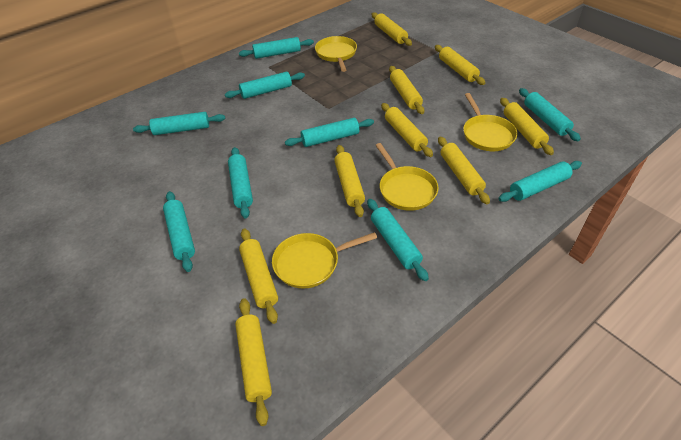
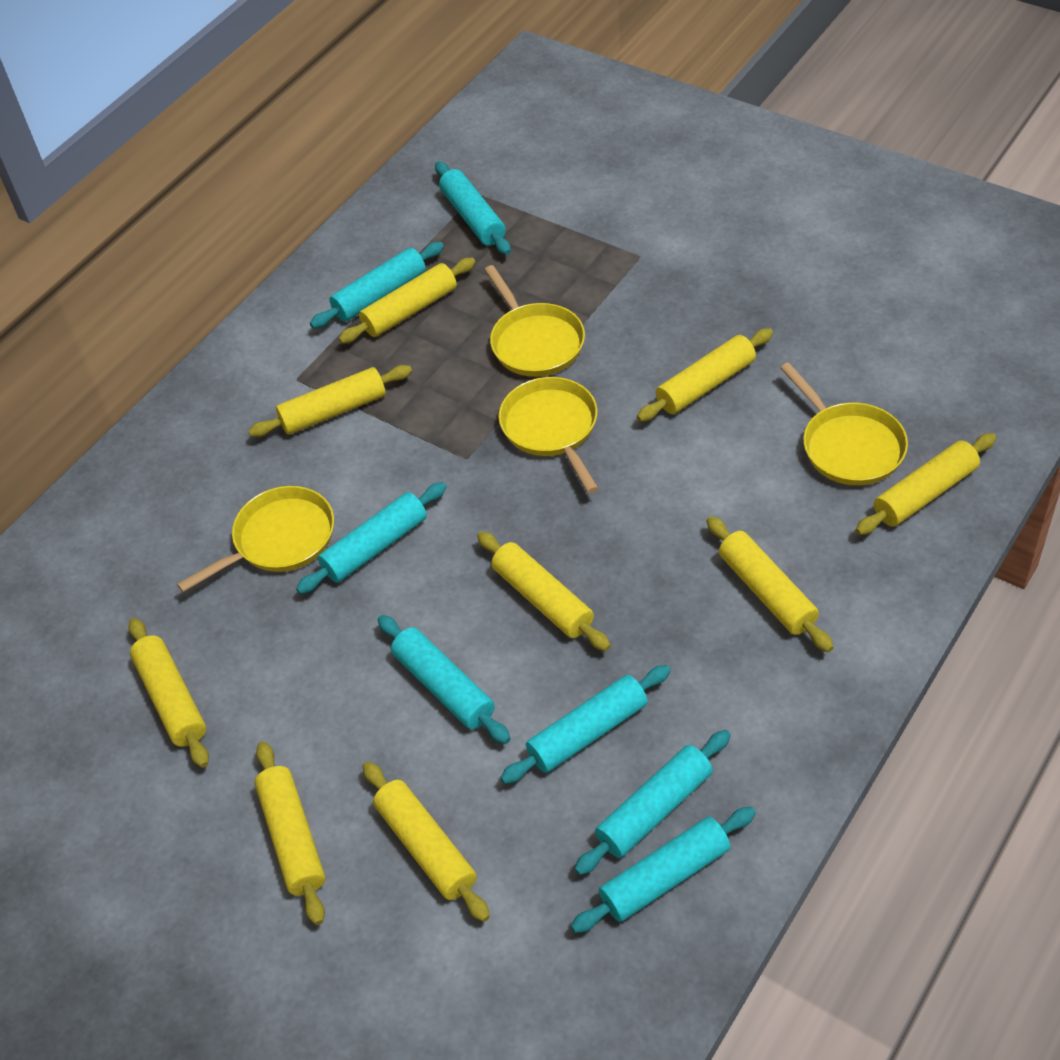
turquoise rolling pin: 9 -> 7

